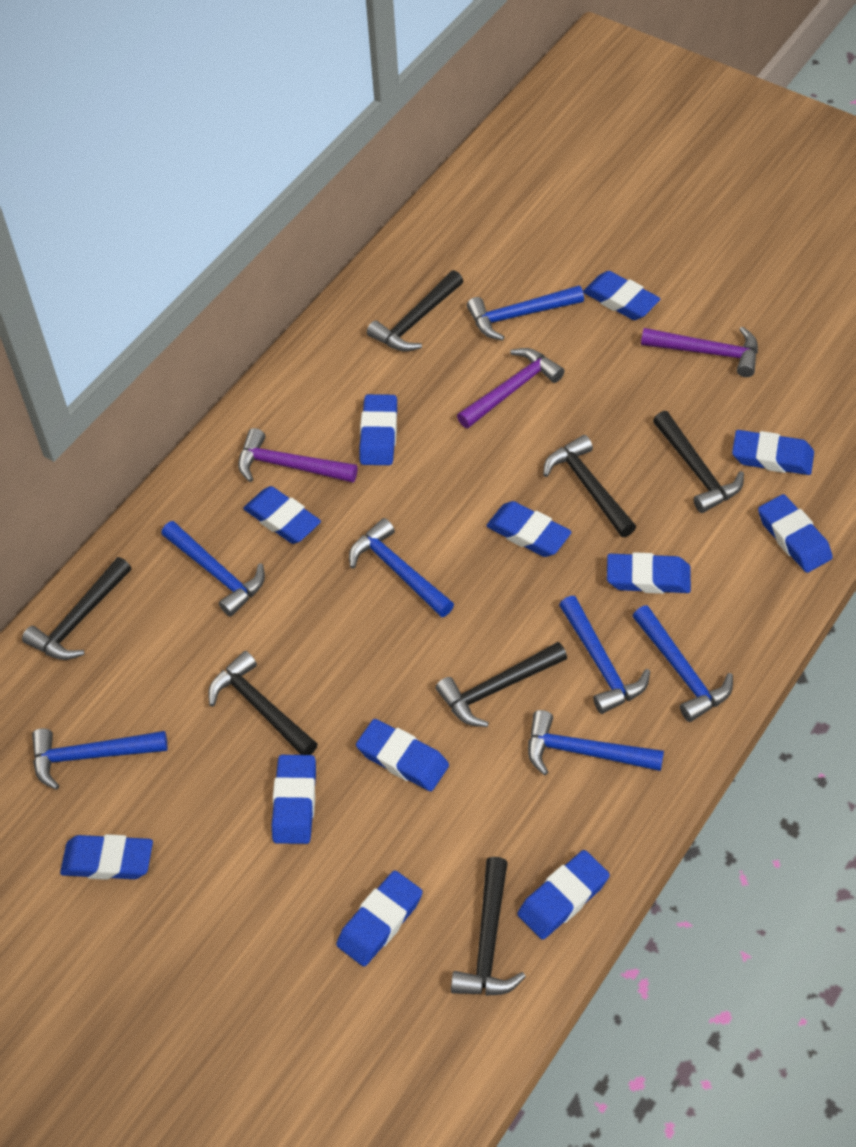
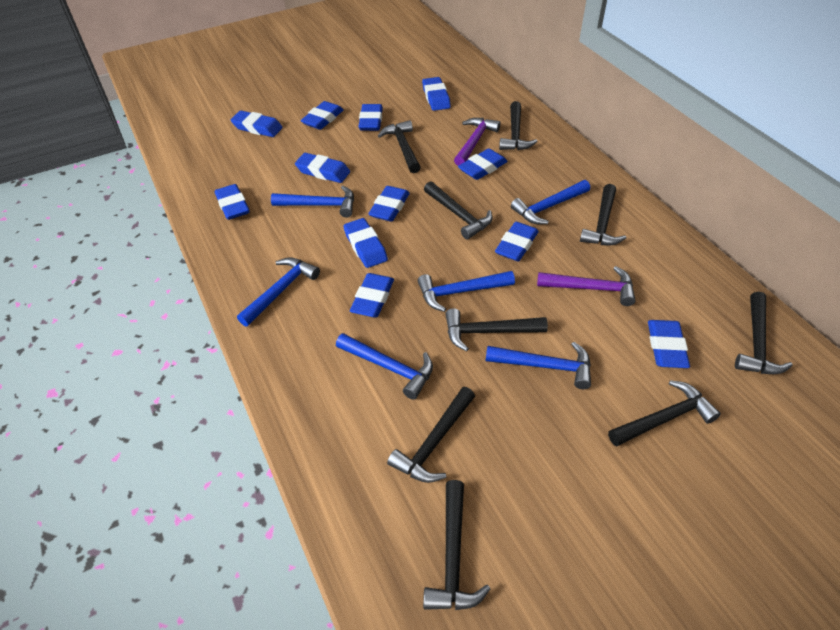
black hammer: 7 -> 9
blue hammer: 7 -> 6
purple hammer: 3 -> 2

